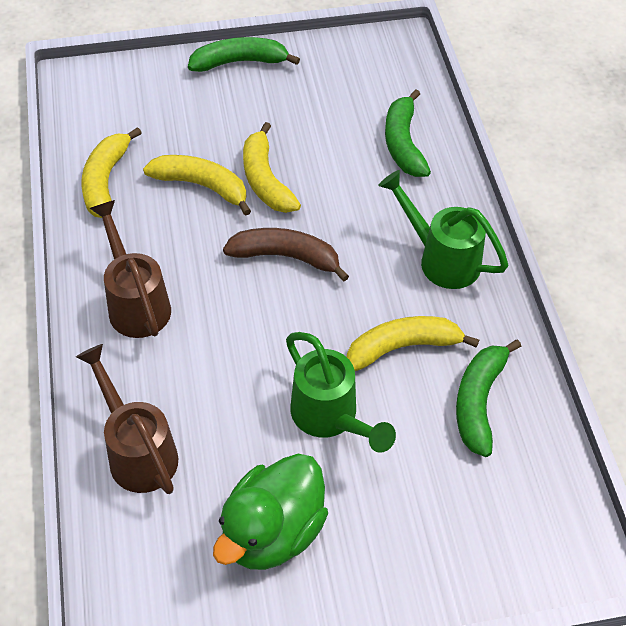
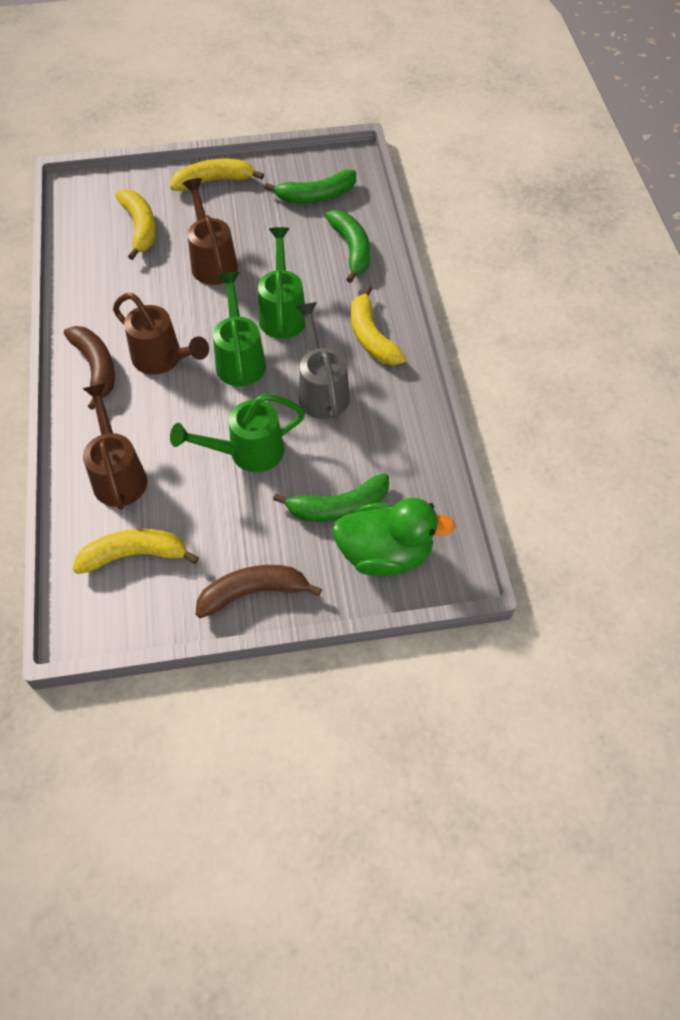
brown banana: 1 -> 2
brown watering can: 2 -> 3
green watering can: 2 -> 3
grey watering can: 0 -> 1

